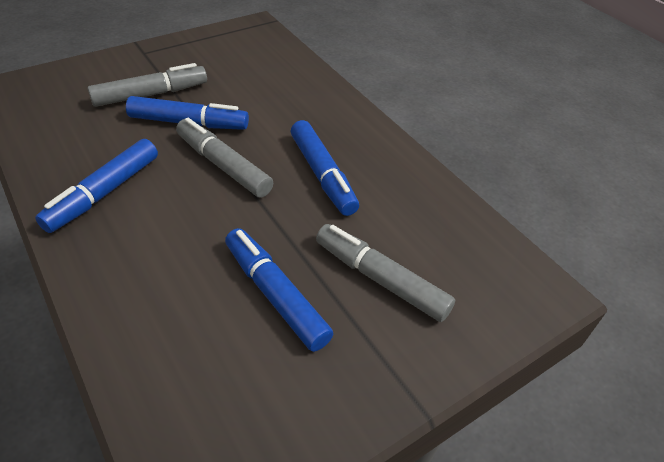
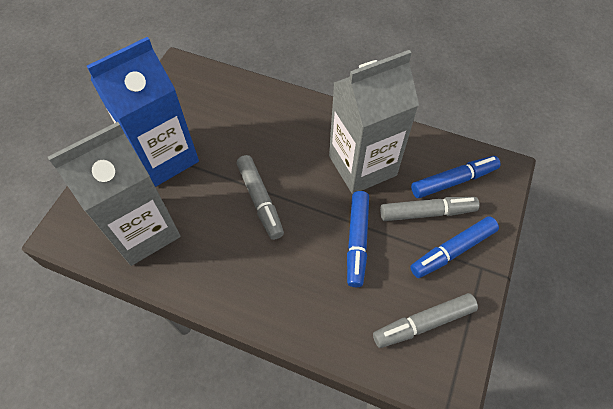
blue carton: 0 -> 1
blue marker: 4 -> 3
grey carton: 0 -> 2

